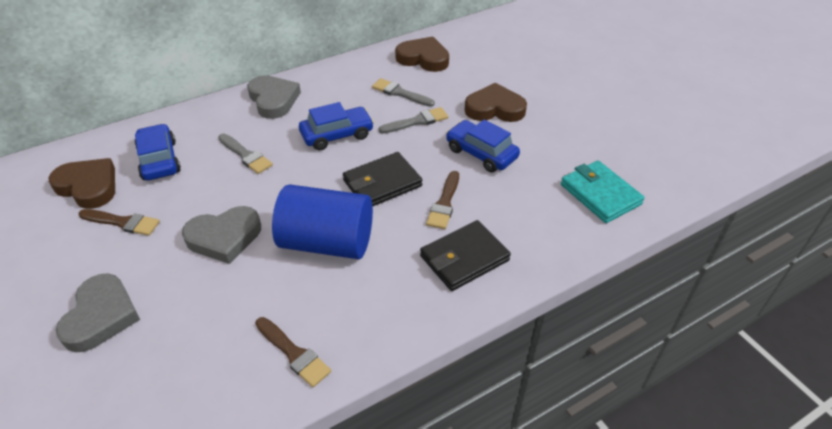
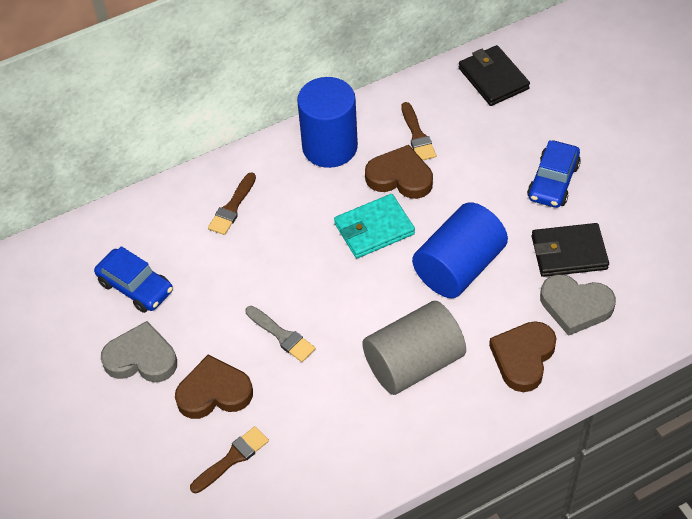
blue car: 3 -> 2
blue cylinder: 1 -> 2
grey brush: 3 -> 1
grey cylinder: 0 -> 1
grey heart: 3 -> 2

